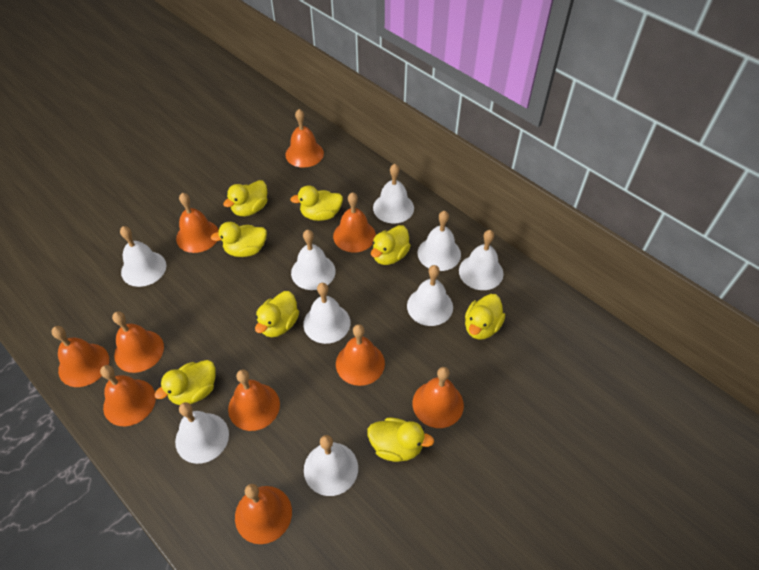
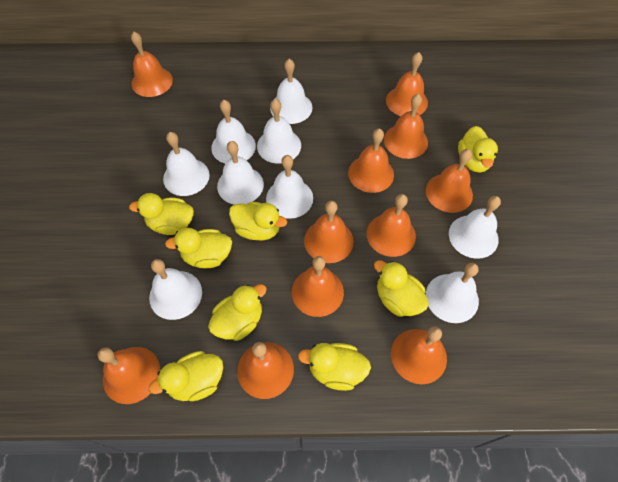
orange bell: 10 -> 11

